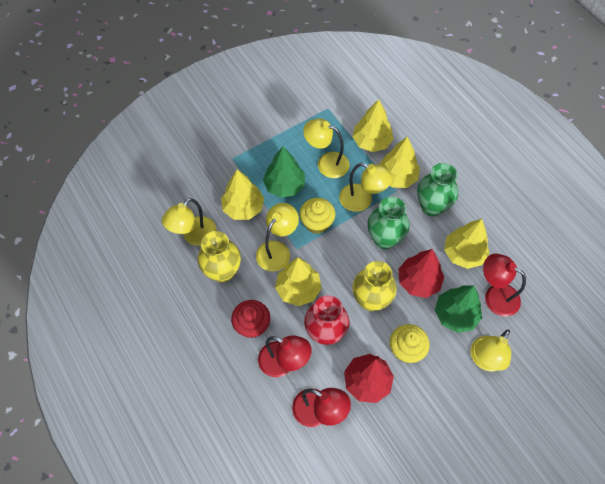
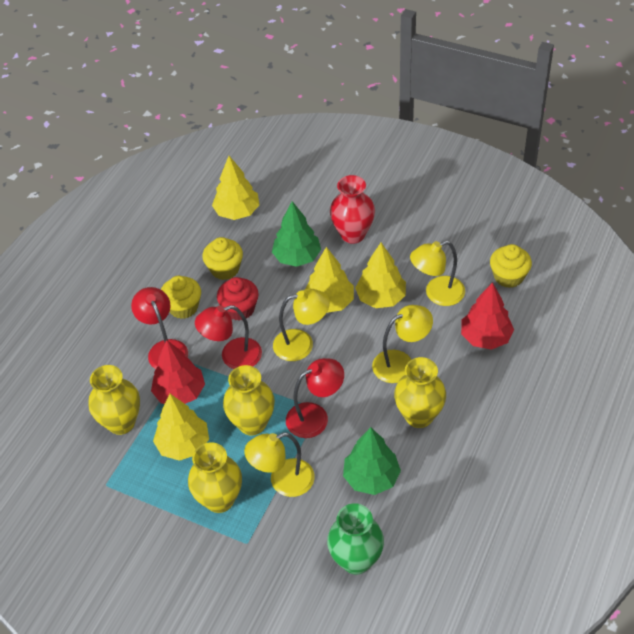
green vase: 2 -> 1
yellow cupcake: 2 -> 3
yellow lamp: 5 -> 4
yellow tree: 5 -> 4
yellow vase: 2 -> 4

